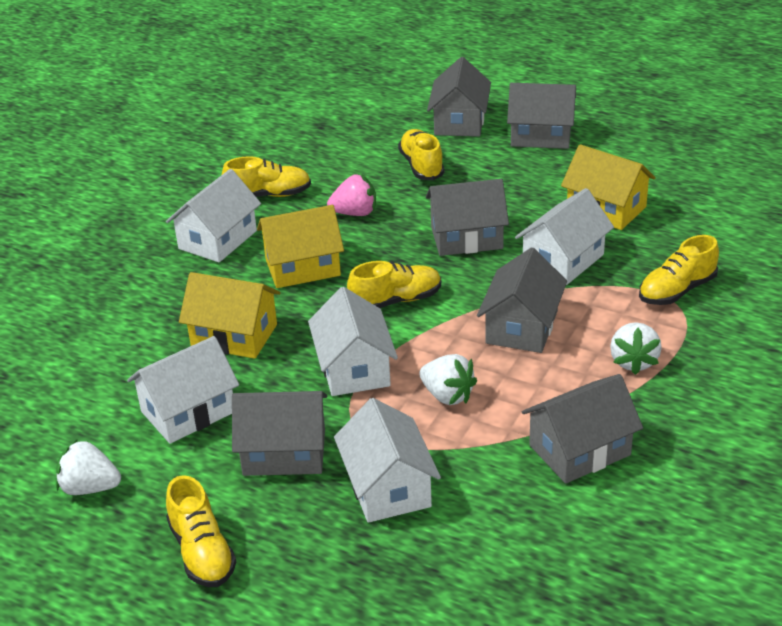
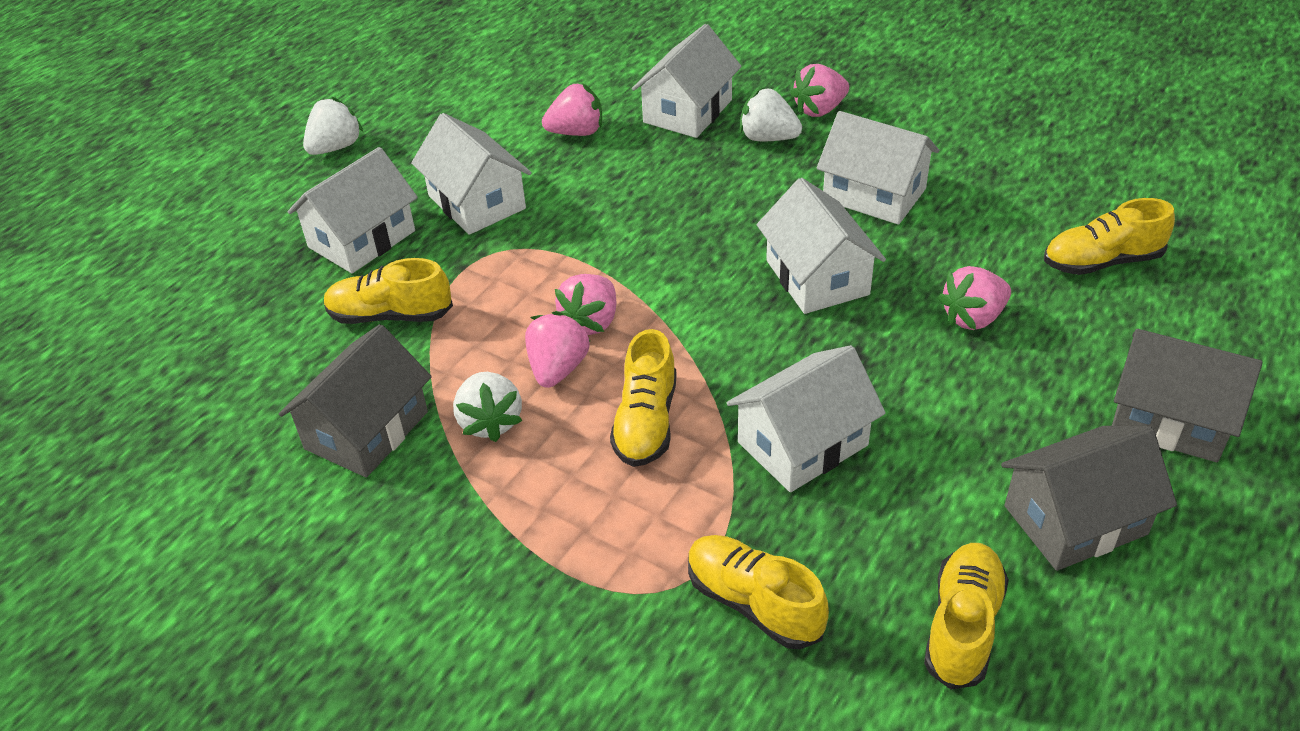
grey house: 6 -> 3
pink strawberry: 1 -> 5
white house: 5 -> 6
yellow house: 3 -> 0

